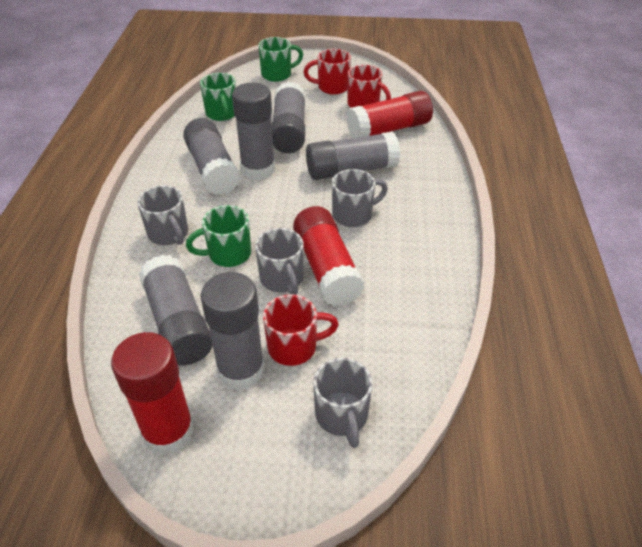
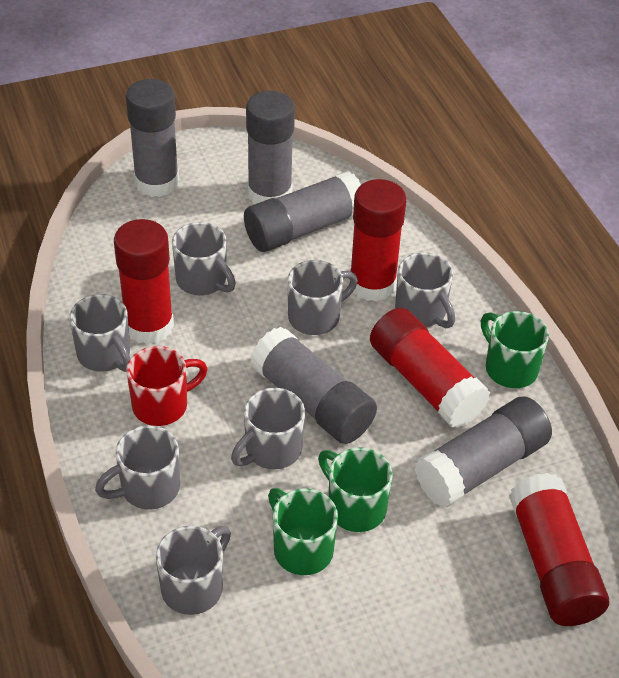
grey glue stick: 6 -> 5
grey mug: 4 -> 7
red glue stick: 3 -> 4
red mug: 3 -> 1

